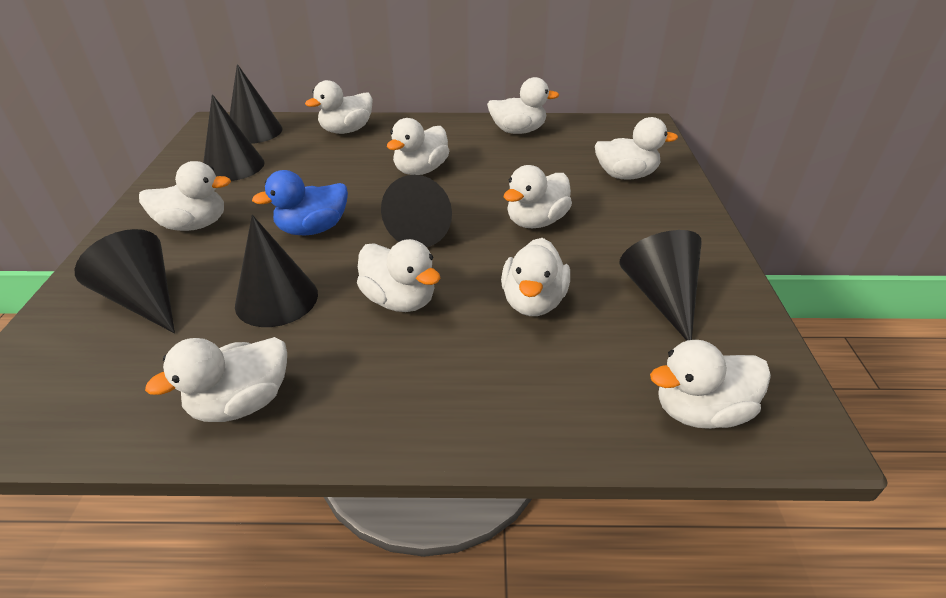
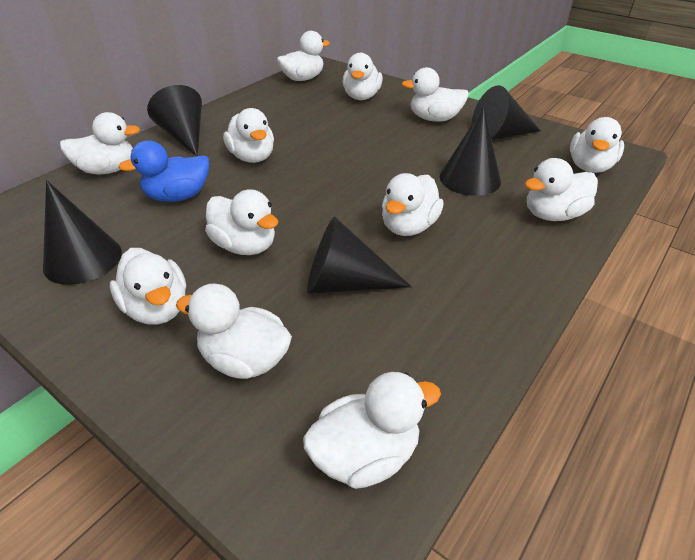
black cone: 6 -> 5
white duck: 10 -> 12

